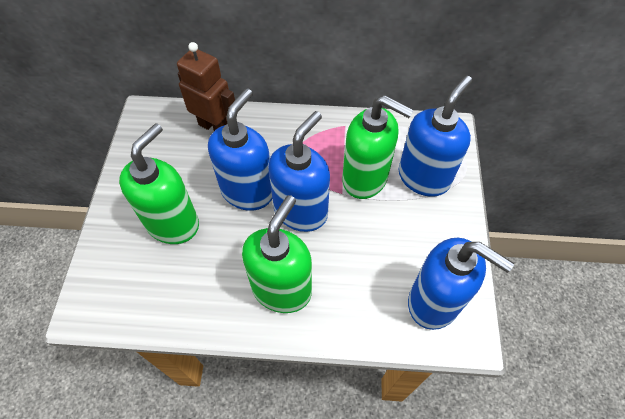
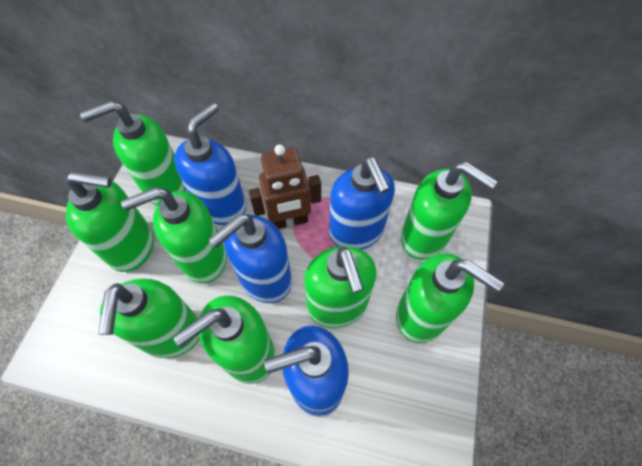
green soap dispenser: 3 -> 8

